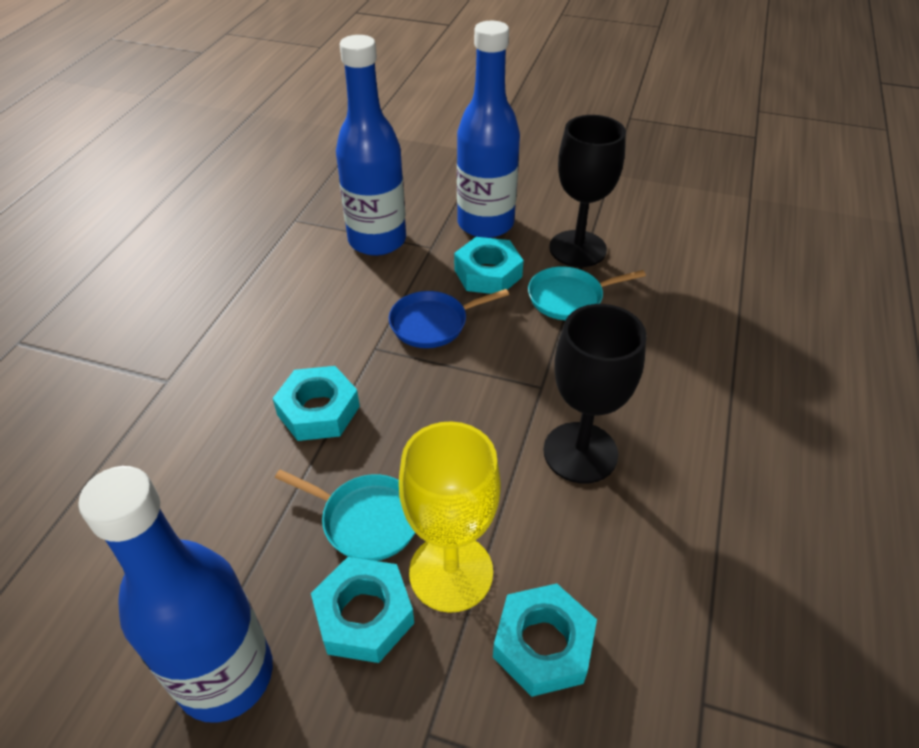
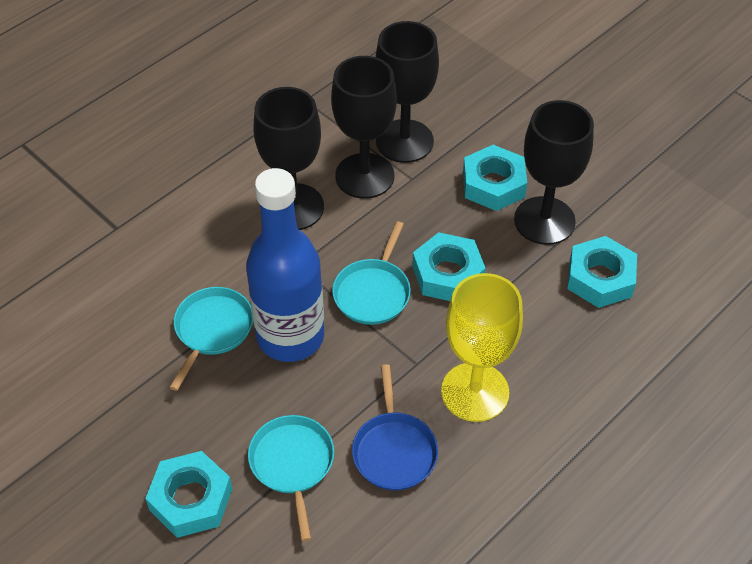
black goblet: 2 -> 4
blue bottle: 3 -> 1
turquoise pan: 2 -> 3

